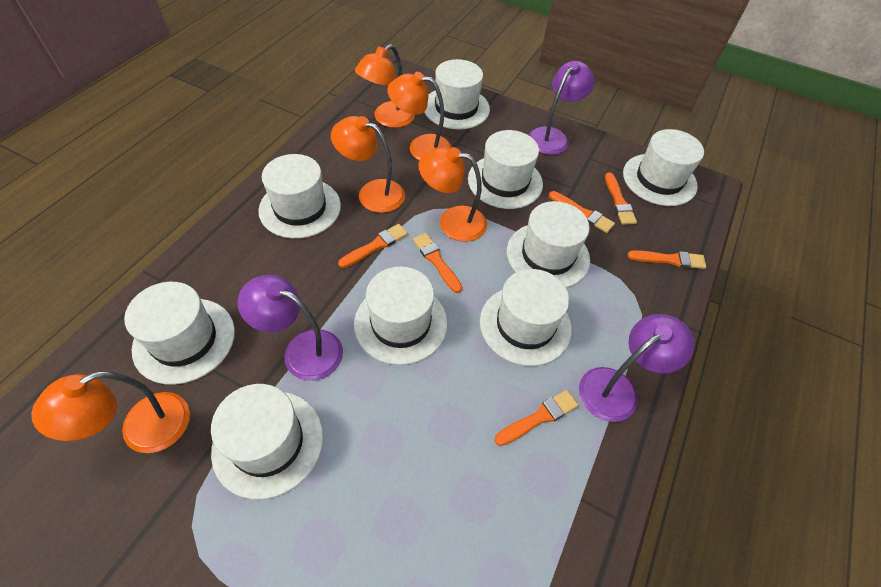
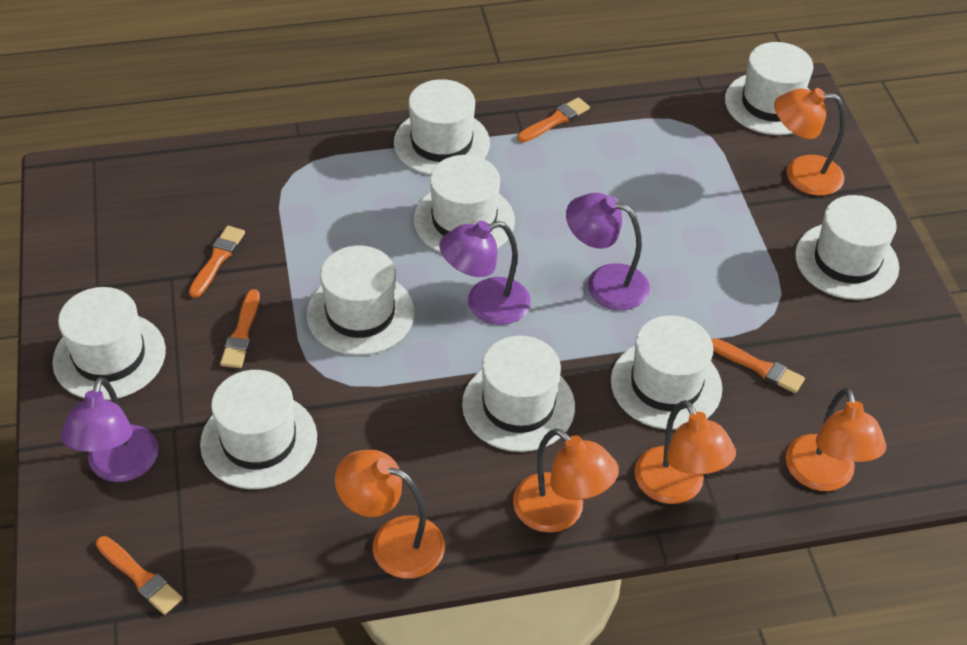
orange brush: 6 -> 5

